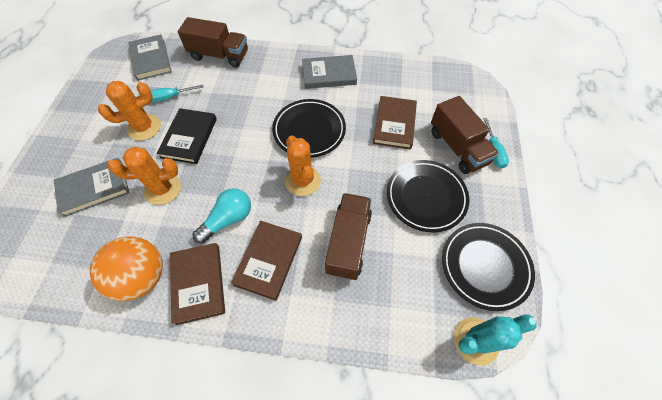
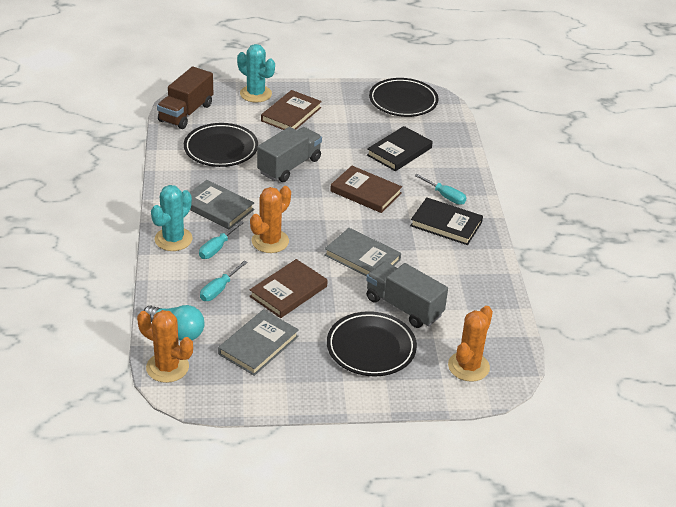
black book: 1 -> 2
brown truck: 3 -> 1
grey truck: 0 -> 2
orange ball: 1 -> 0
turquoise cactus: 1 -> 2
turquoise screwdriver: 2 -> 3

